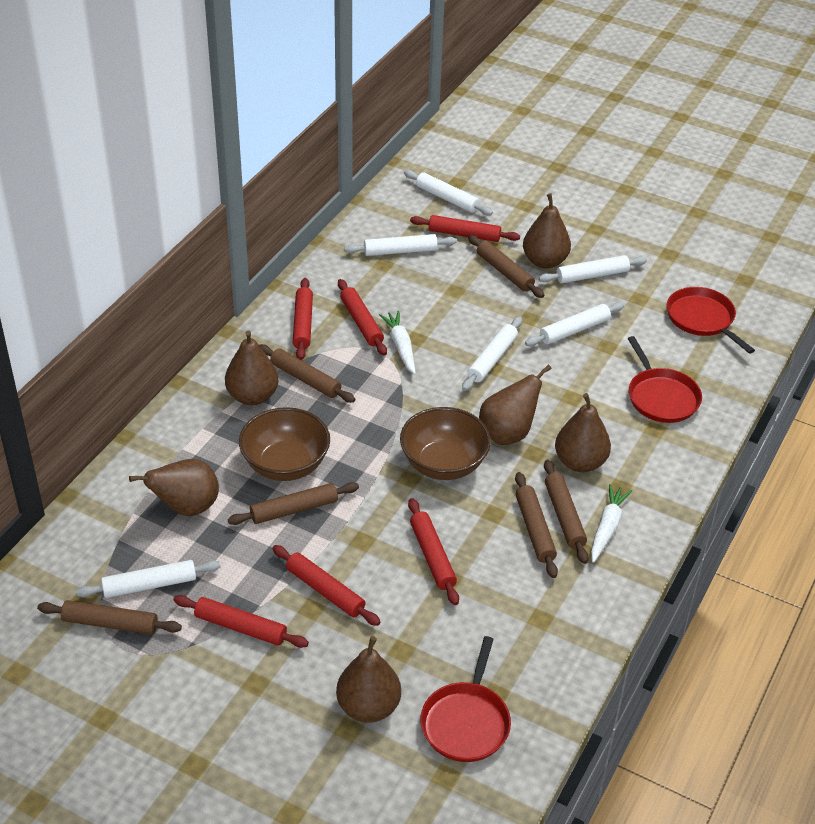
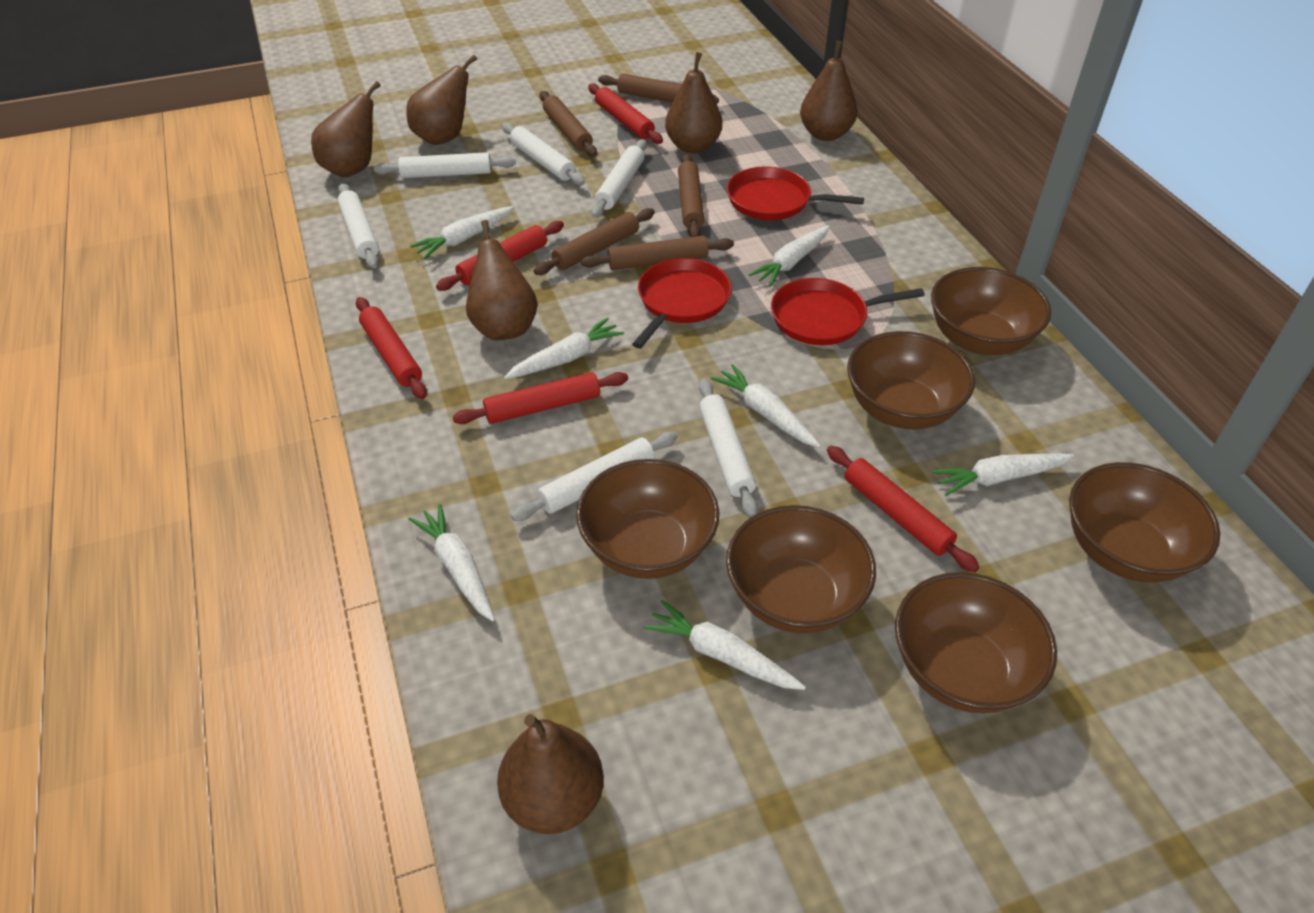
brown bowl: 2 -> 6
brown rolling pin: 6 -> 5
red rolling pin: 6 -> 5
white carrot: 2 -> 7

